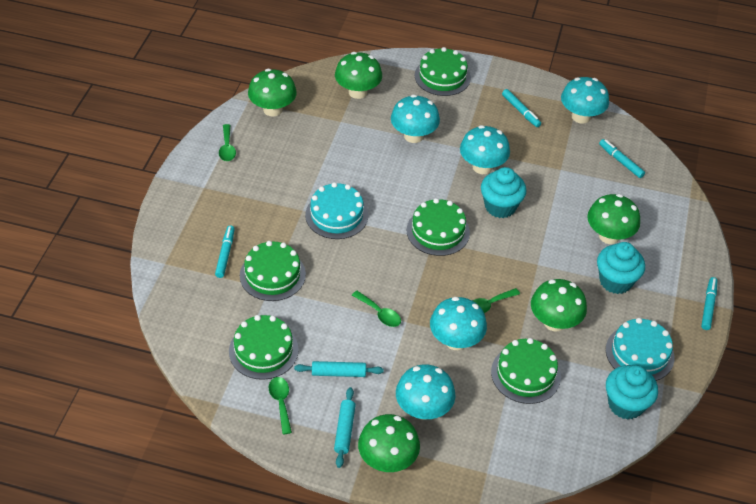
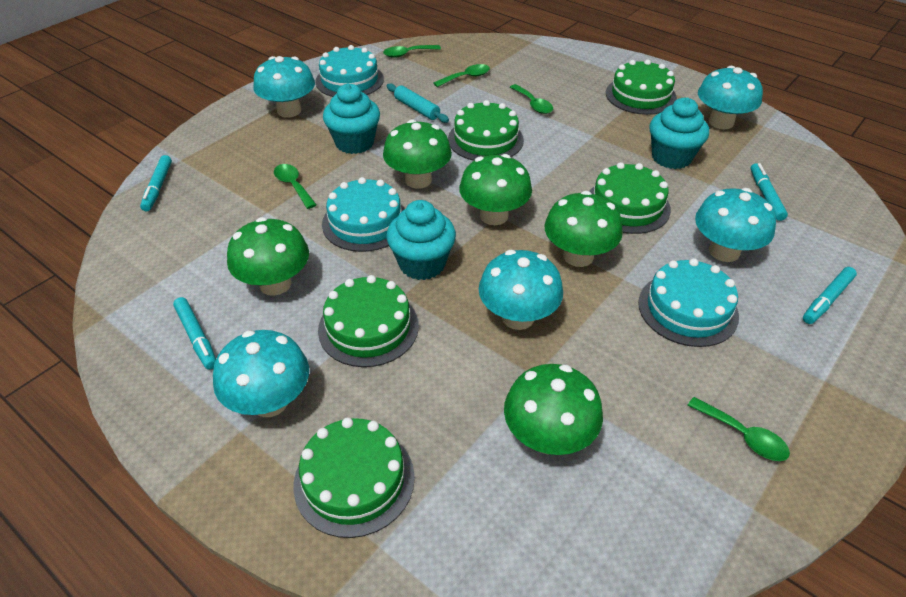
green spoon: 4 -> 5
turquoise cake: 2 -> 3
turquoise rolling pin: 2 -> 1

